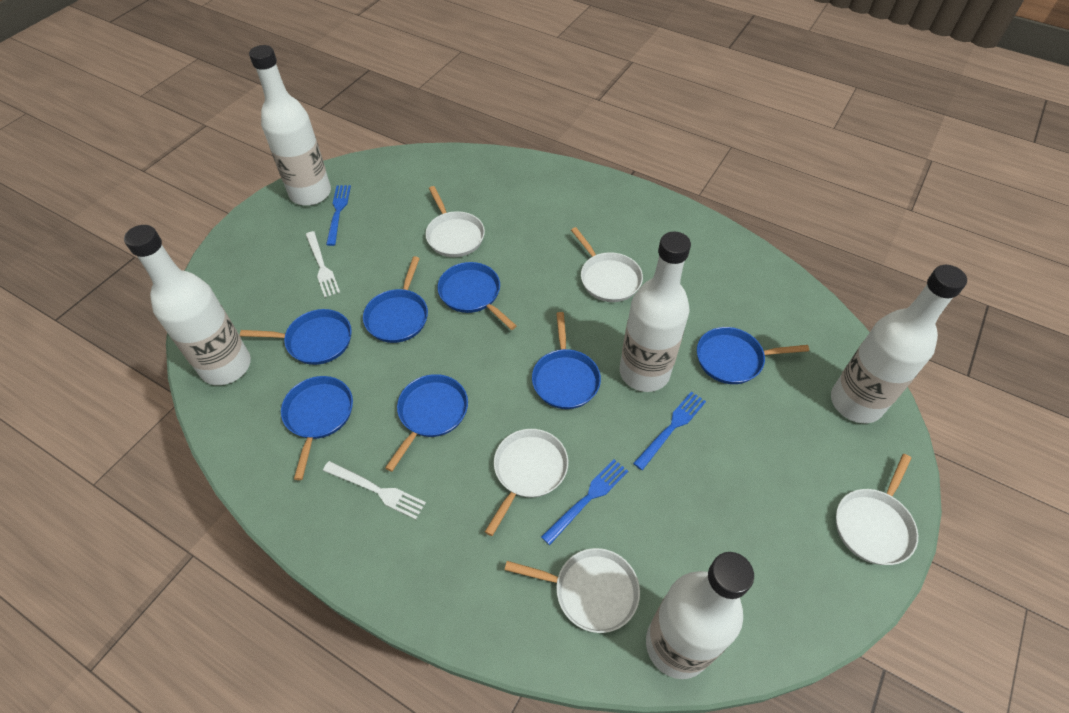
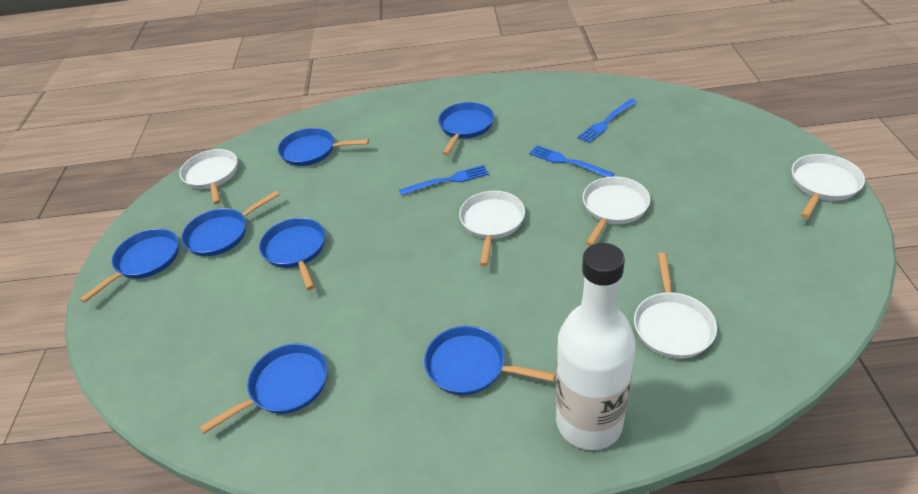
white bottle: 5 -> 1
white fork: 2 -> 0

